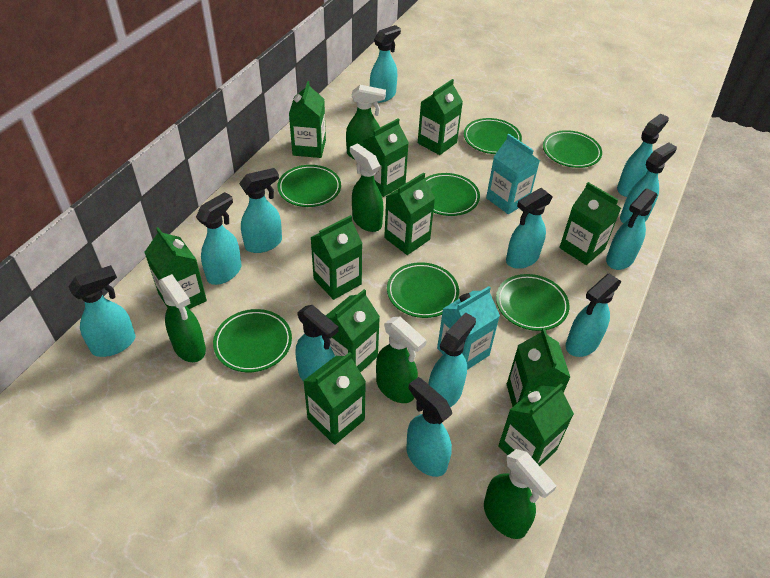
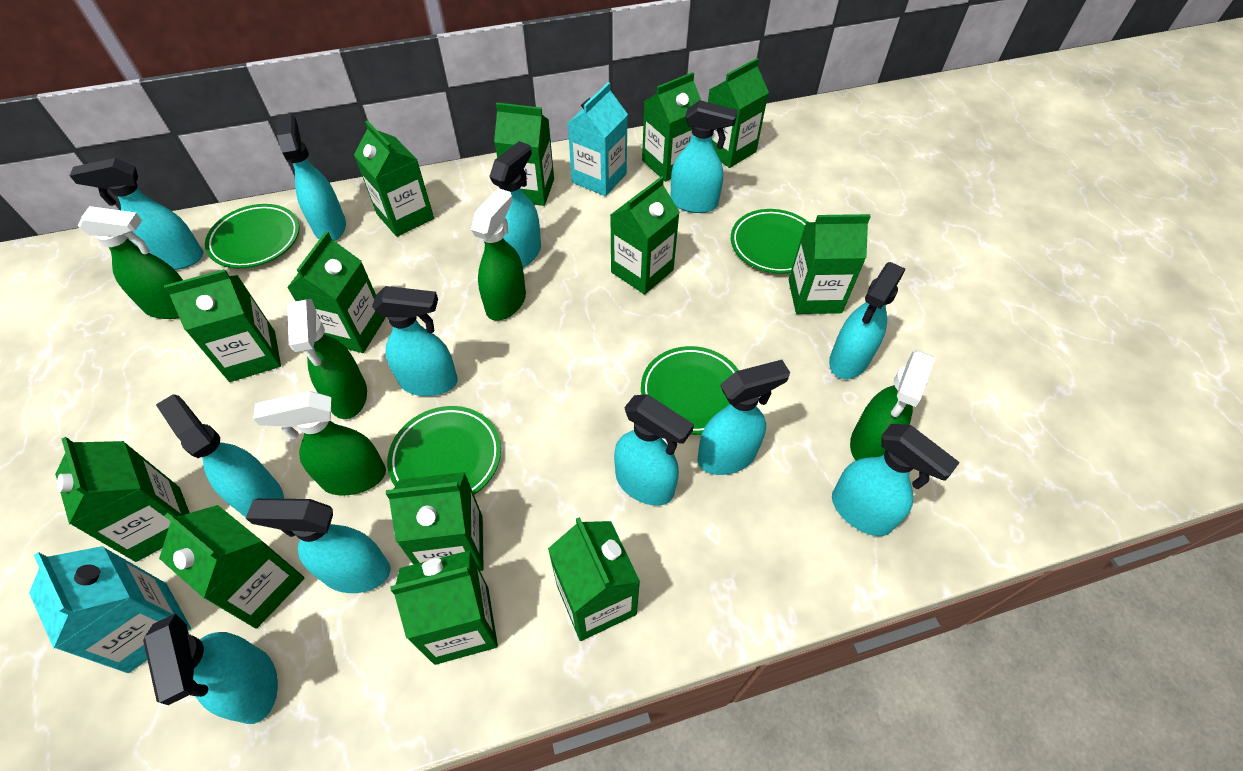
green carton: 11 -> 13
green plate: 7 -> 4

